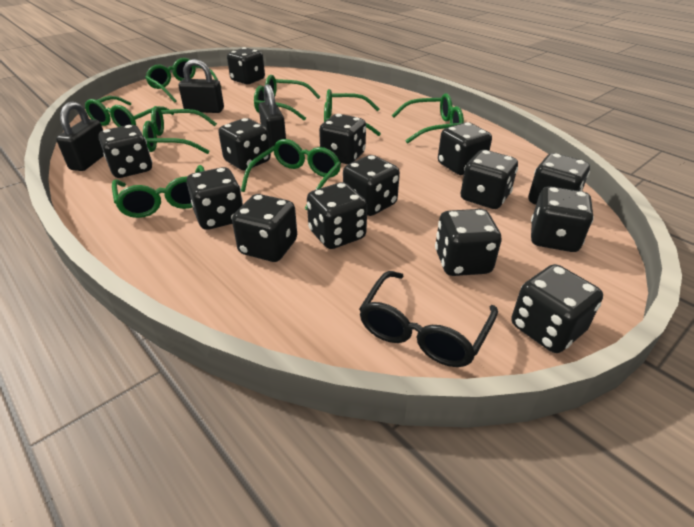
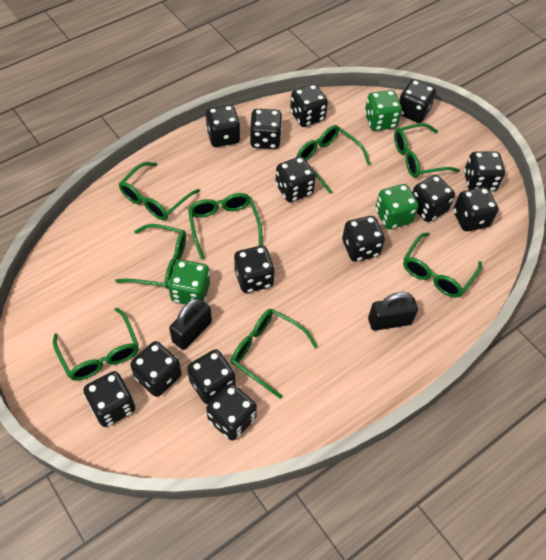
black glasses: 1 -> 0
black padlock: 3 -> 2
green dice: 0 -> 3

